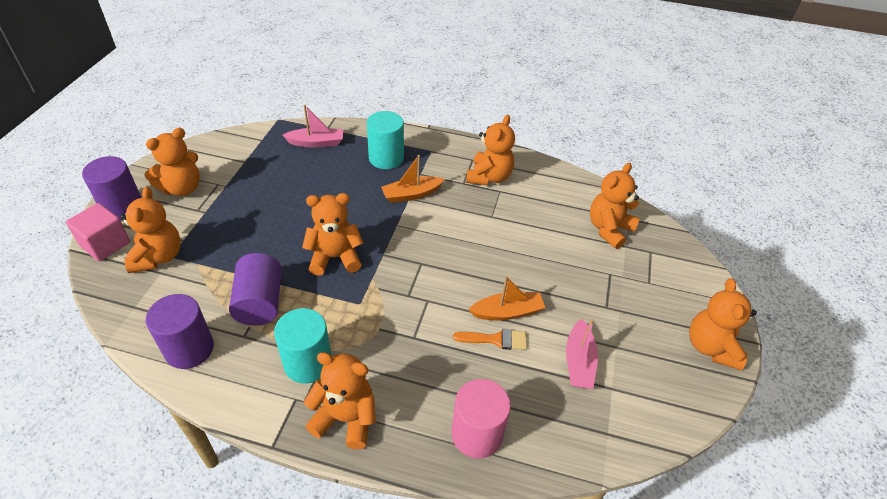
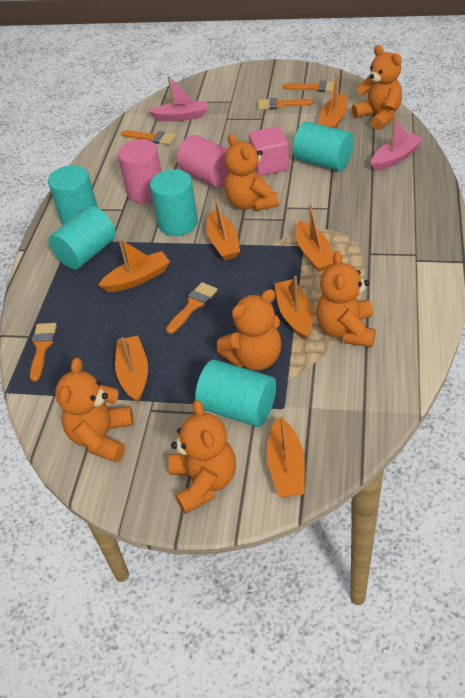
orange boat: 2 -> 7
orange brush: 1 -> 5
orange teddy bear: 7 -> 6
pink cylinder: 1 -> 2
purple cylinder: 3 -> 0
turquoise cylinder: 2 -> 5

